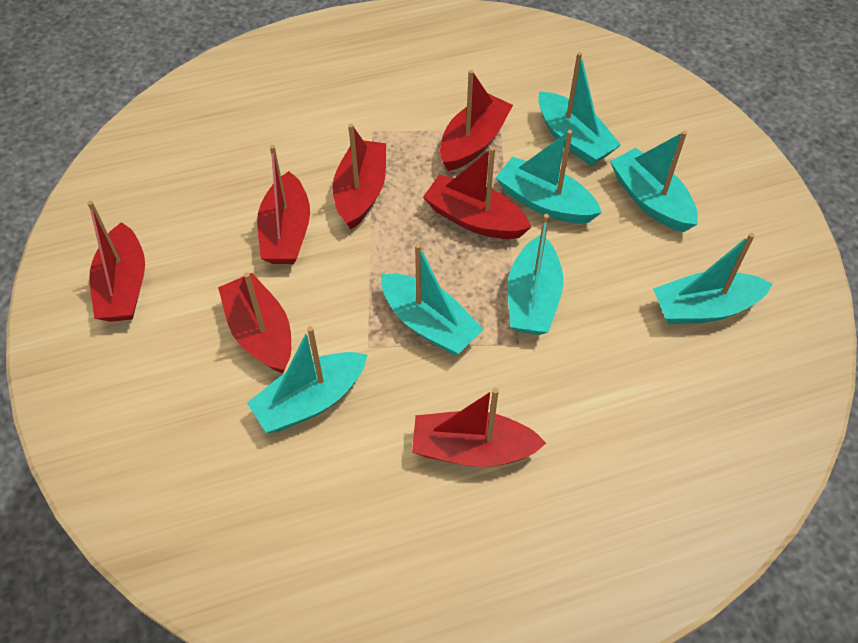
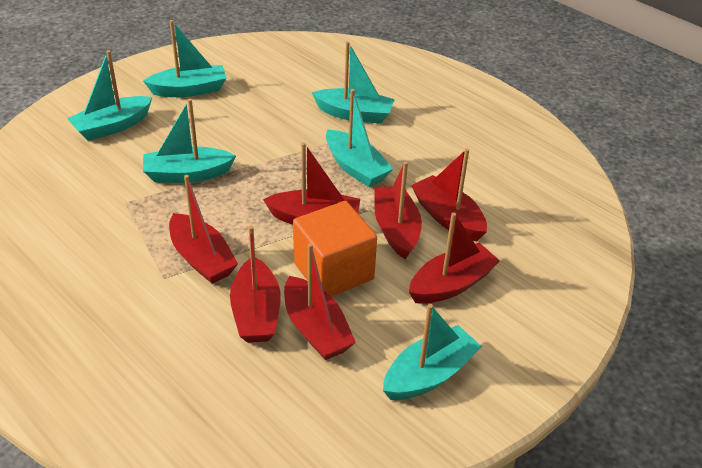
orange cube: 0 -> 1
turquoise boat: 7 -> 6

